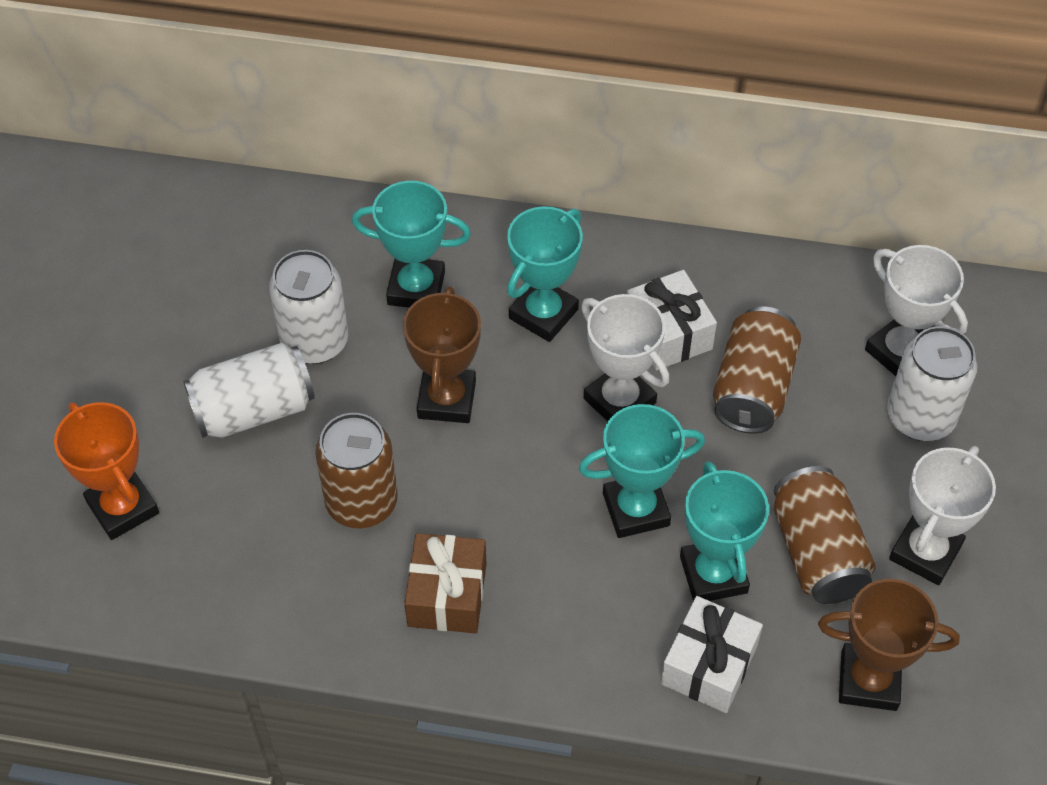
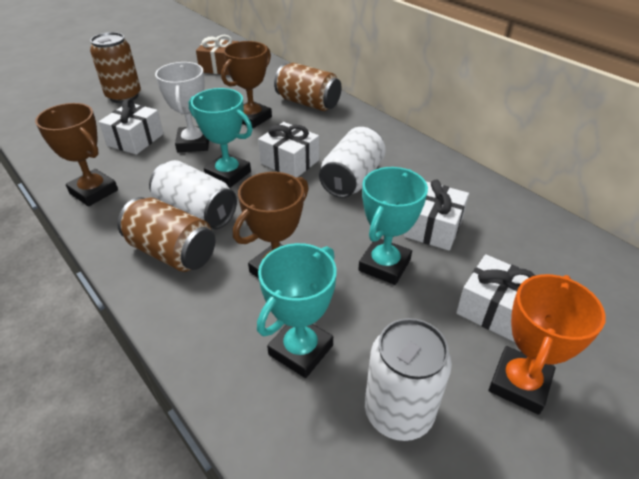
brown trophy: 2 -> 3
turquoise trophy: 4 -> 3
white gift: 2 -> 4
white trophy: 3 -> 1

